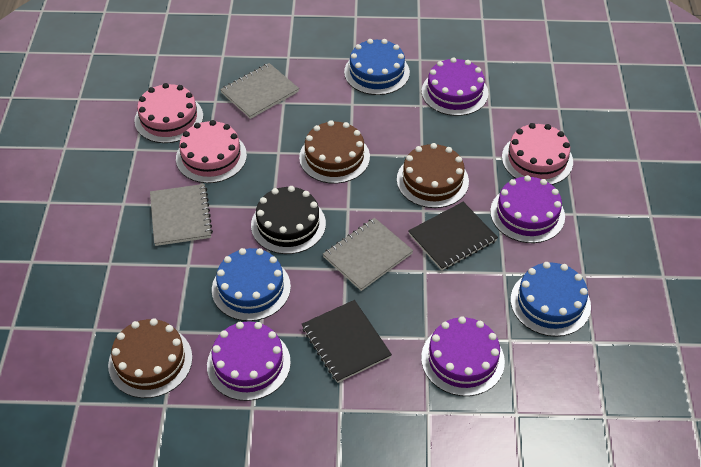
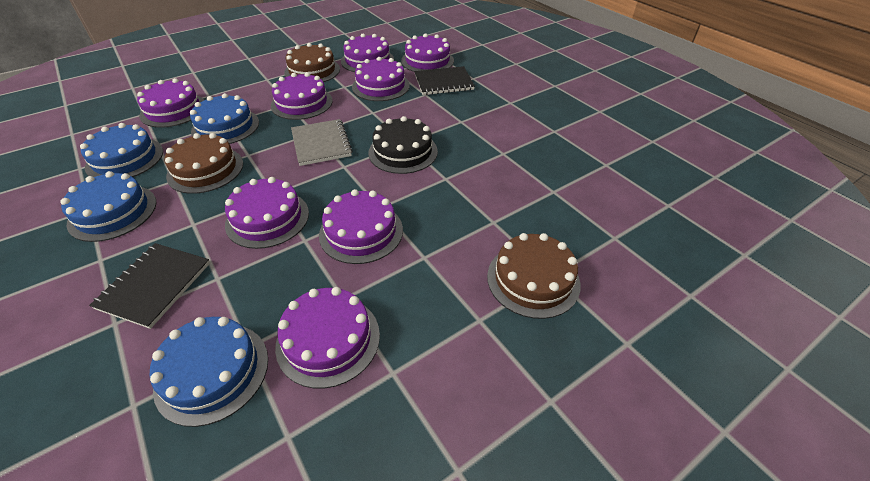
blue cake: 3 -> 4
grey notebook: 3 -> 1
pink cake: 3 -> 0
purple cake: 4 -> 8

